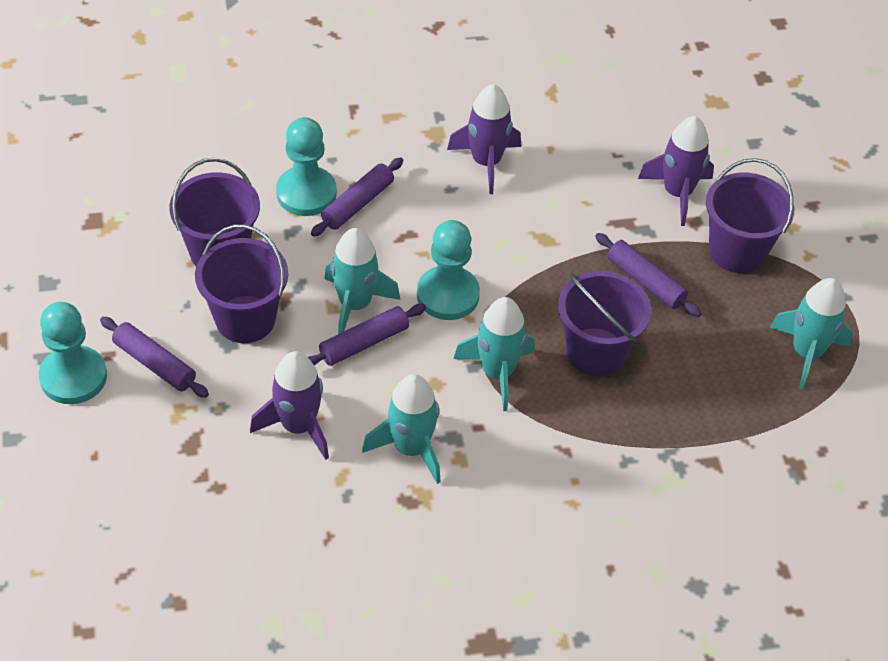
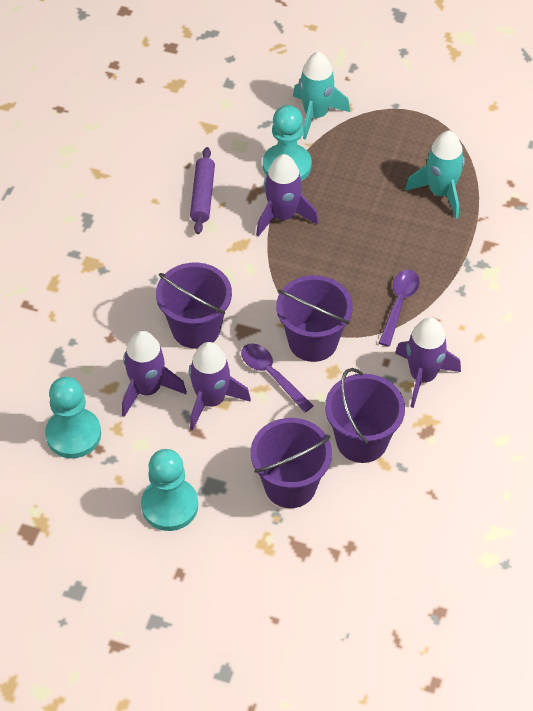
purple rocket: 3 -> 4
purple rolling pin: 4 -> 1
purple spoon: 0 -> 2
turquoise rocket: 4 -> 2

